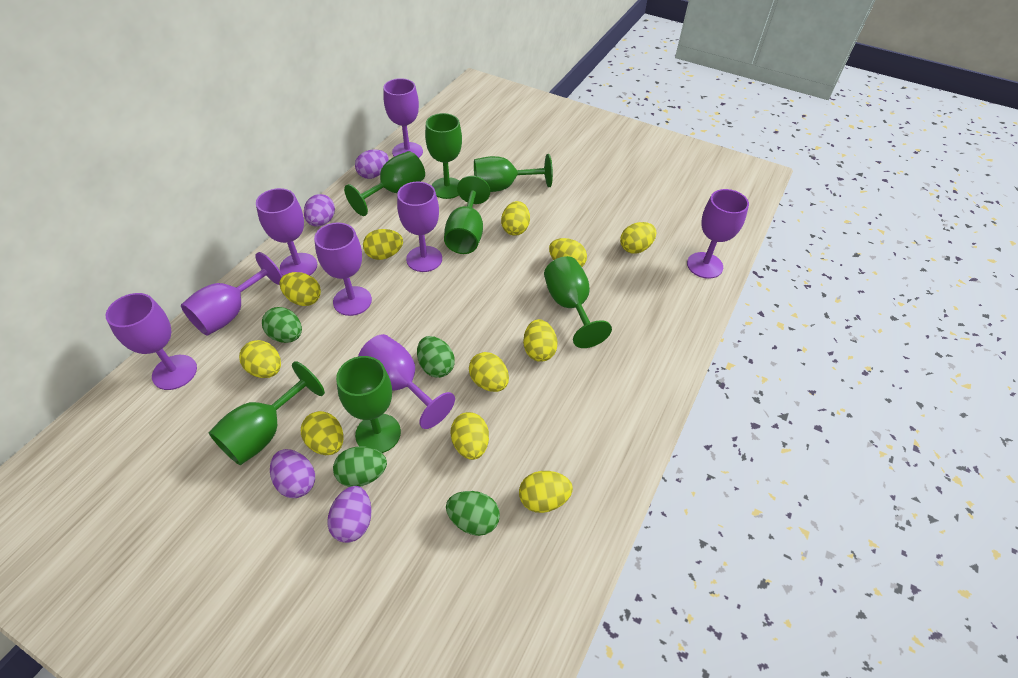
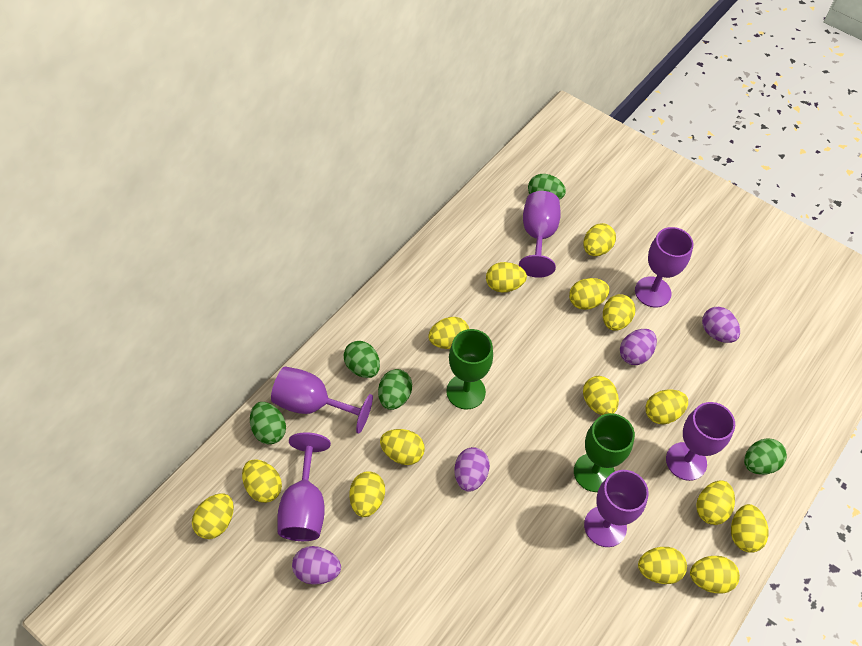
green egg: 4 -> 5
green goblet: 7 -> 2
purple goblet: 8 -> 6
yellow egg: 11 -> 15

